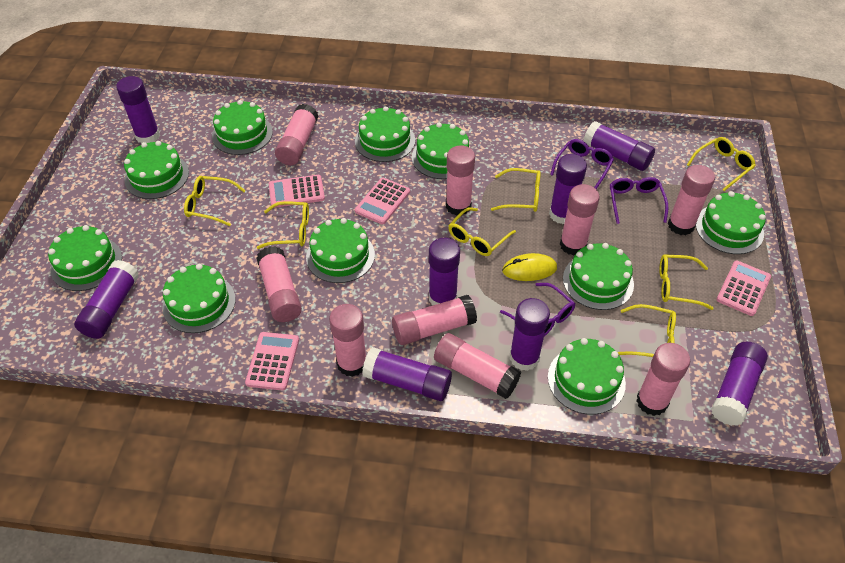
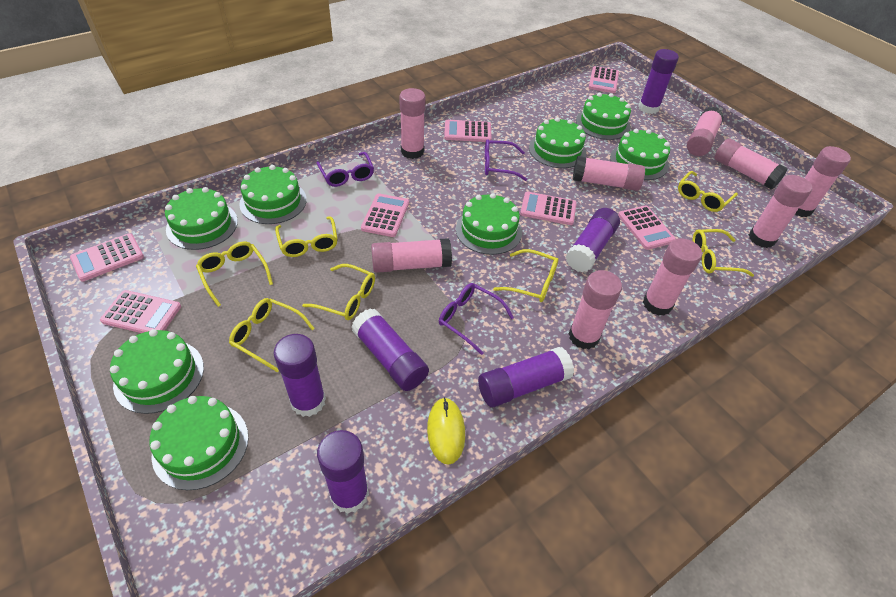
green cake: 10 -> 8
pink calculator: 4 -> 7
purple glue stick: 8 -> 6

